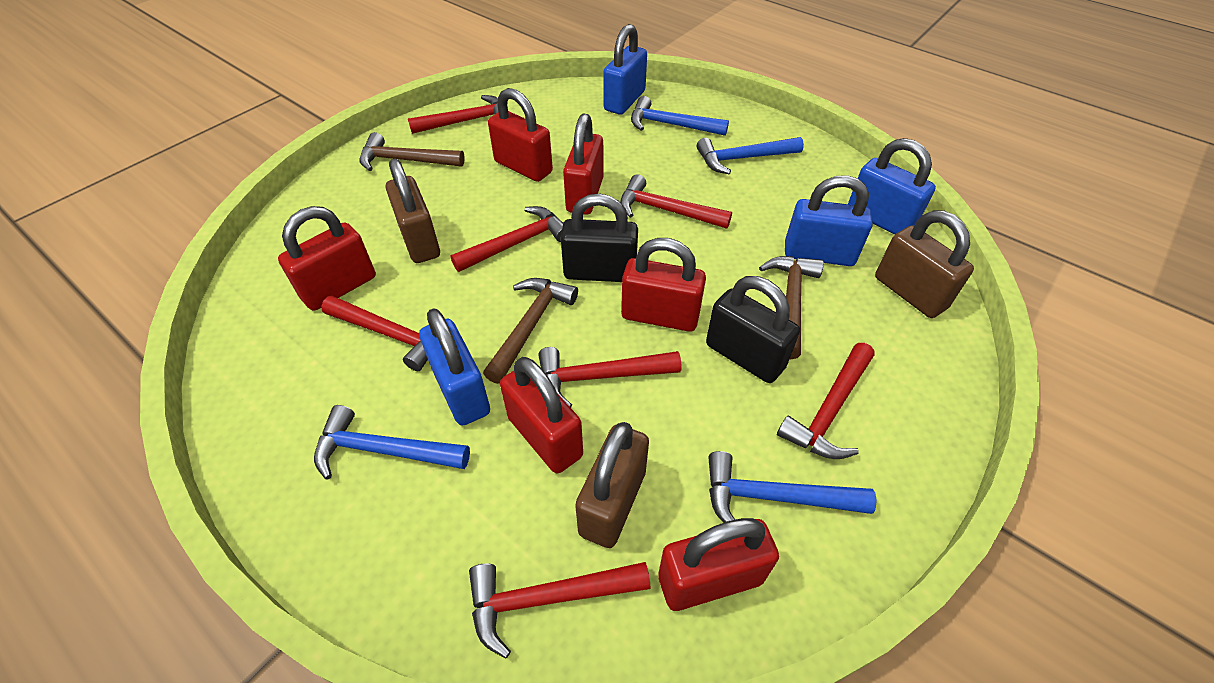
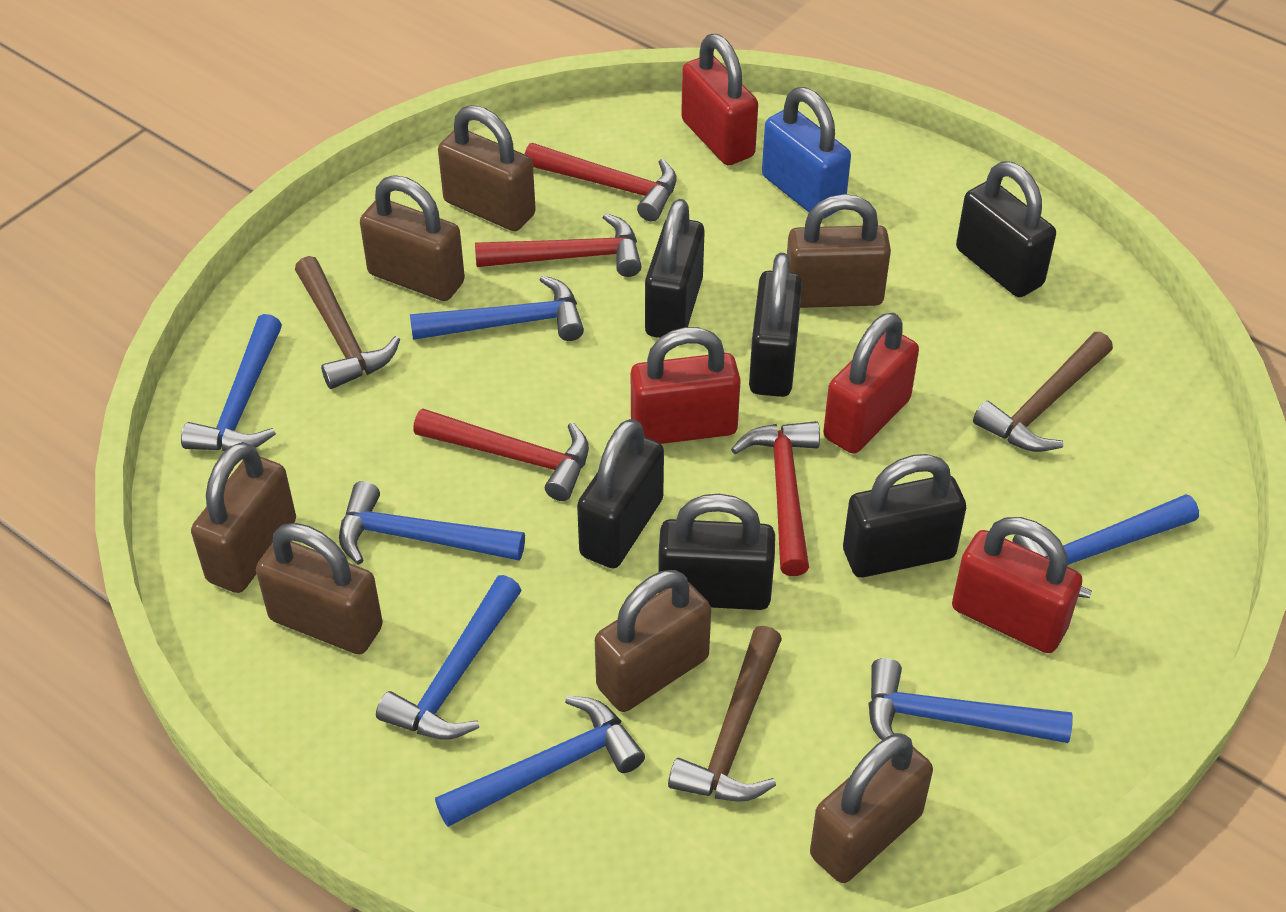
black padlock: 2 -> 6
blue hammer: 4 -> 7
blue padlock: 4 -> 1
brown padlock: 3 -> 7
red hammer: 7 -> 4
red padlock: 6 -> 4

